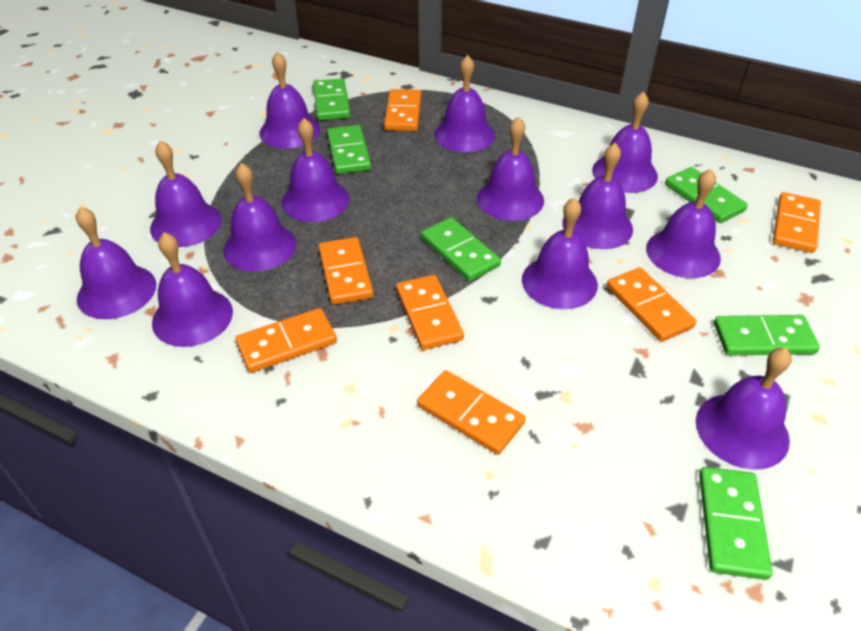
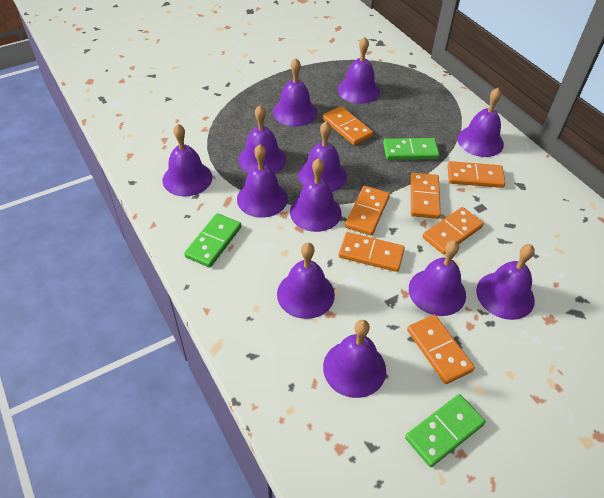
green domino: 6 -> 3
purple bell: 13 -> 12

